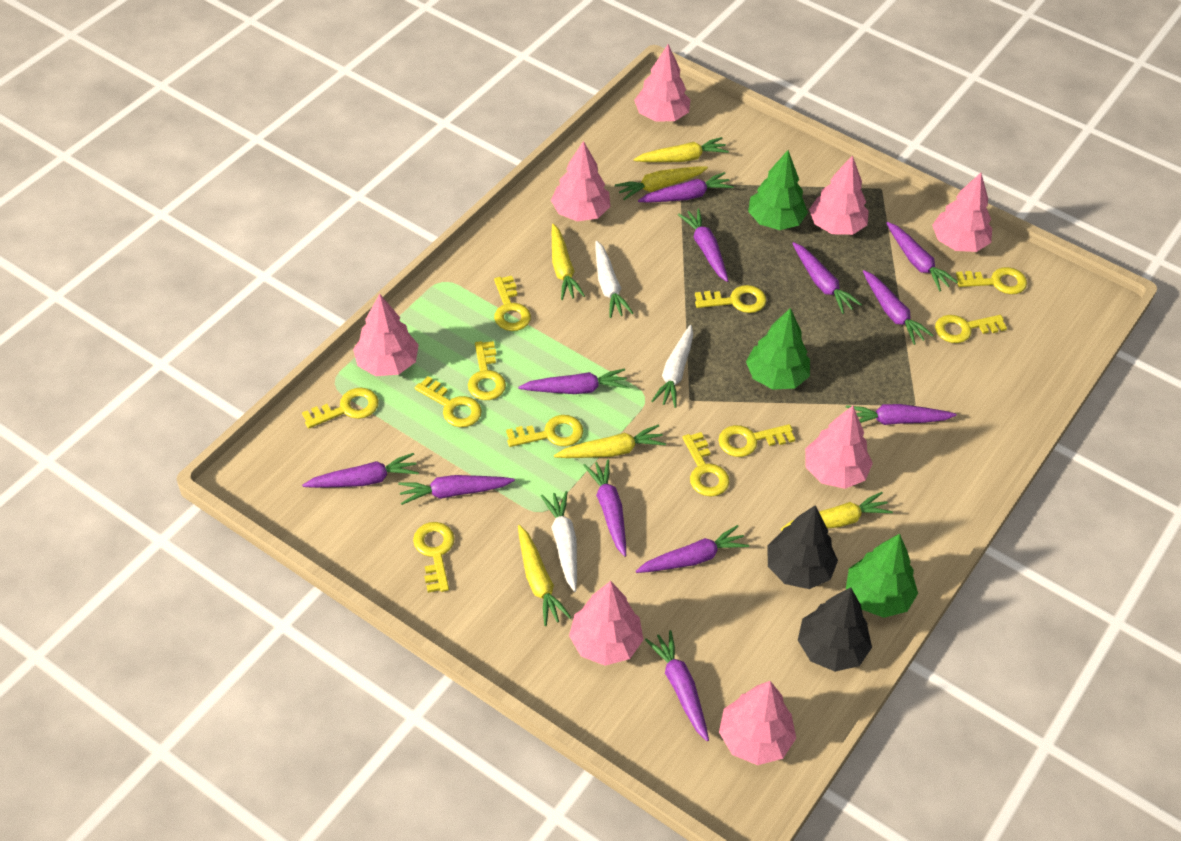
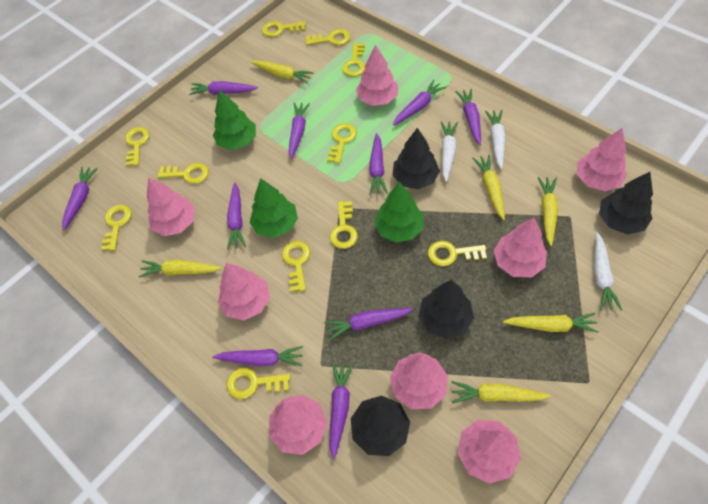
black tree: 2 -> 4
purple carrot: 12 -> 10

